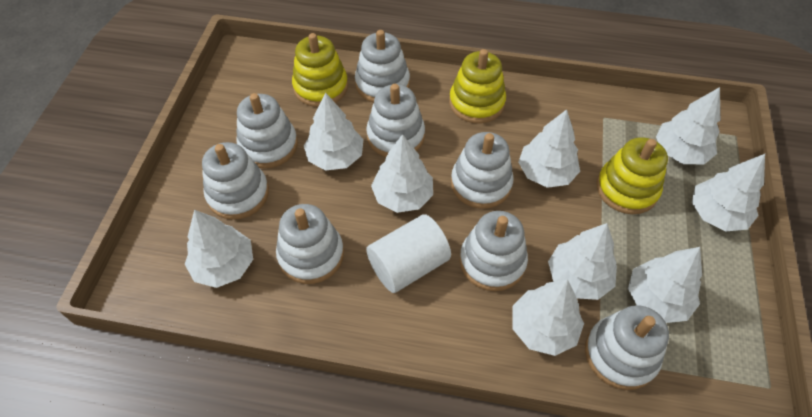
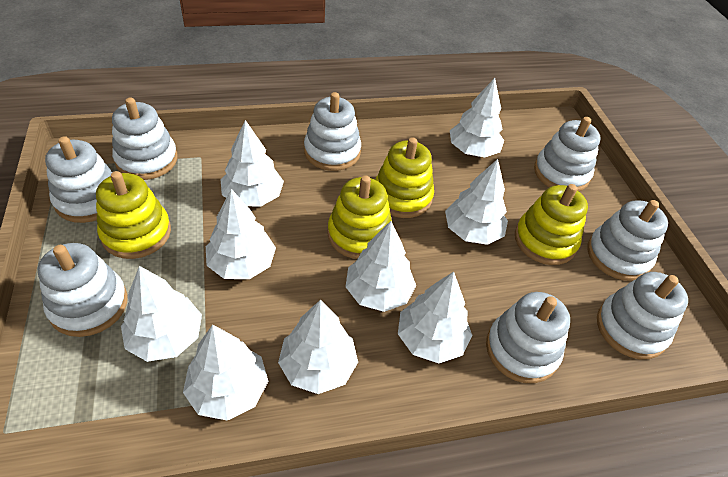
white cylinder: 1 -> 0
yellow stacking toy: 3 -> 4

